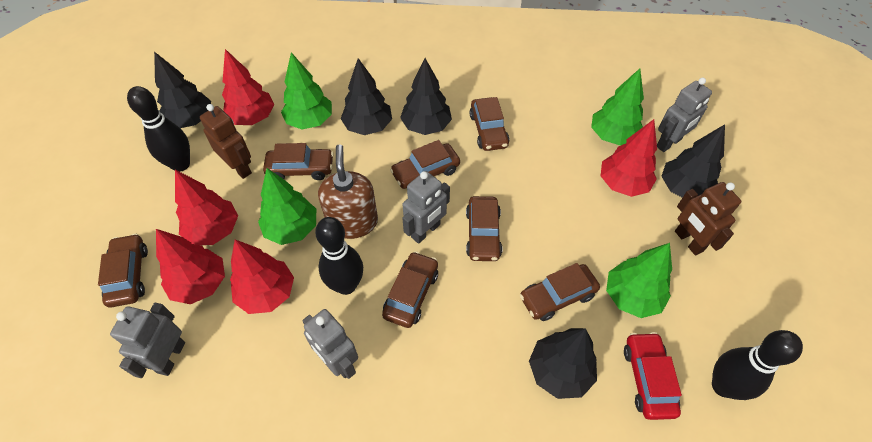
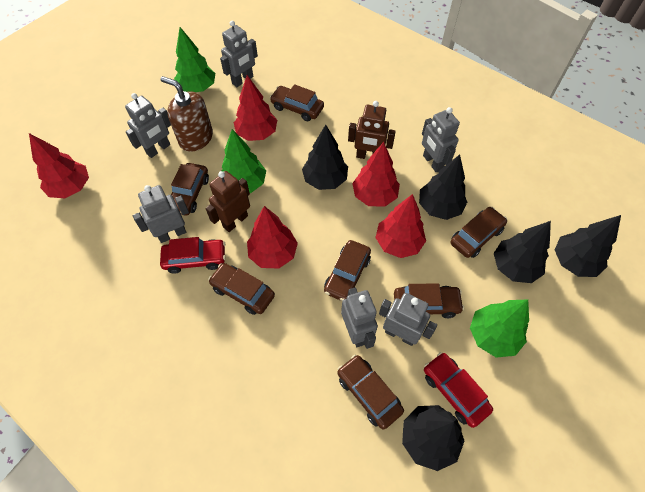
black bowling pin: 3 -> 0
green tree: 4 -> 3
grey robot: 4 -> 6
red car: 1 -> 2

